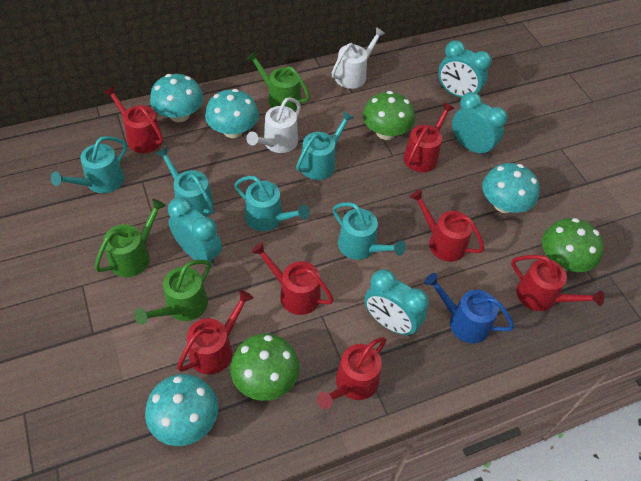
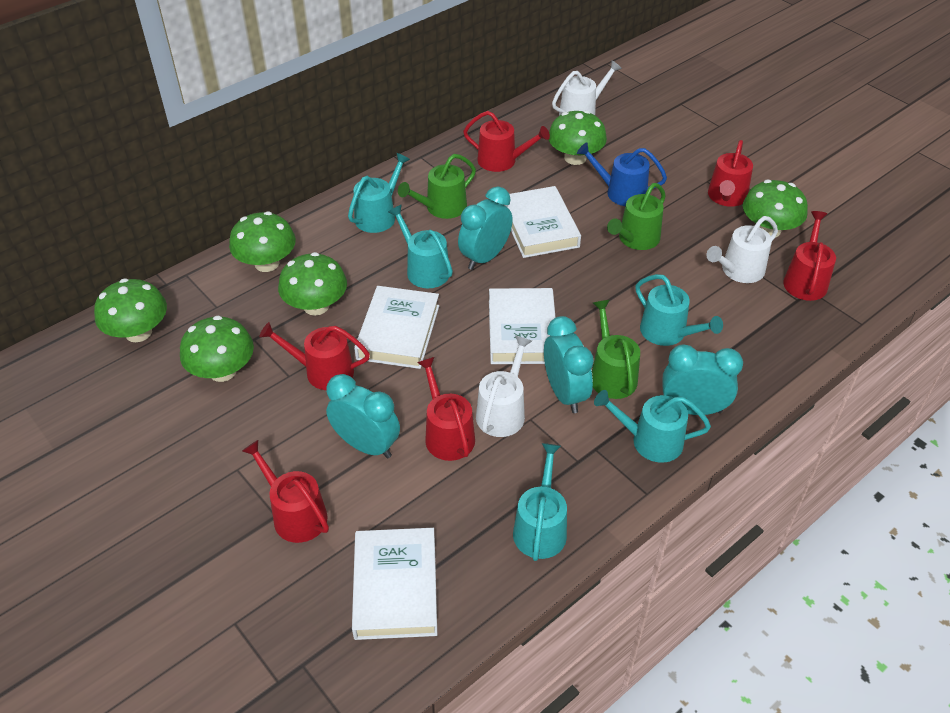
green mushroom: 3 -> 6
red watering can: 7 -> 6
turquoise mushroom: 4 -> 0
white book: 0 -> 4
white watering can: 2 -> 3

